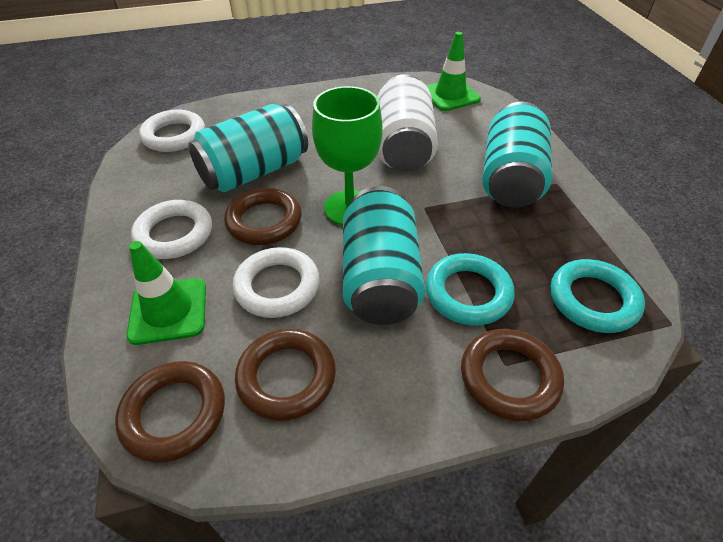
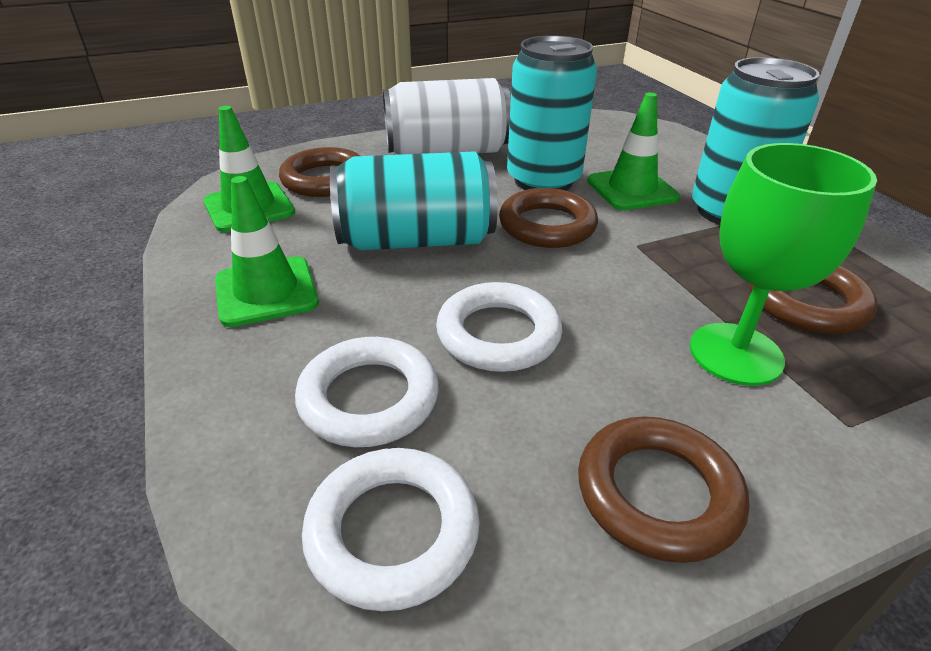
green traffic cone: 2 -> 3
turquoise ring: 2 -> 0

